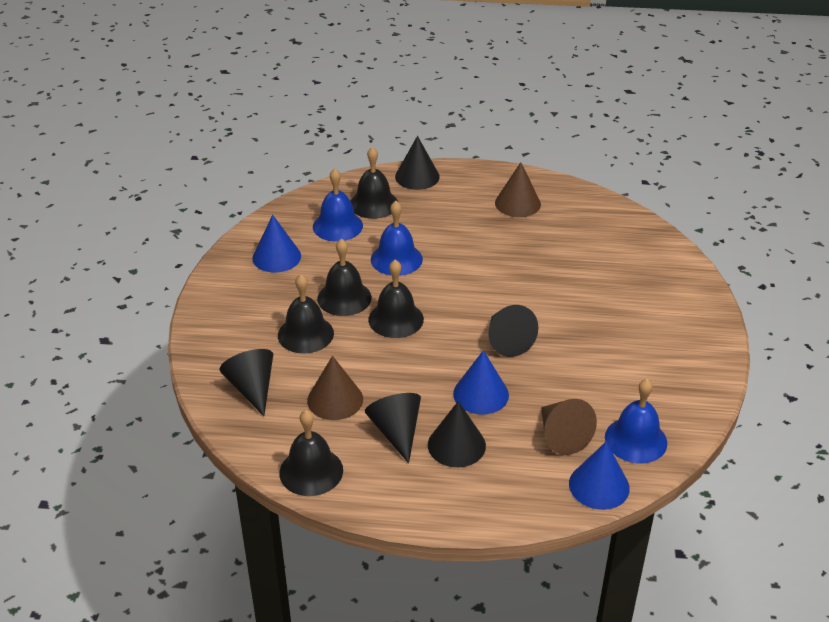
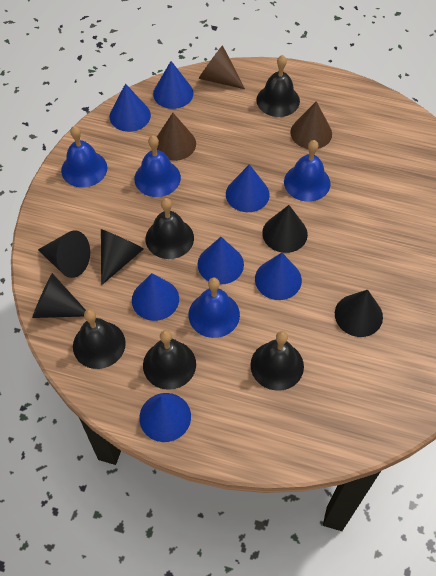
blue bell: 3 -> 4
blue cone: 3 -> 7

